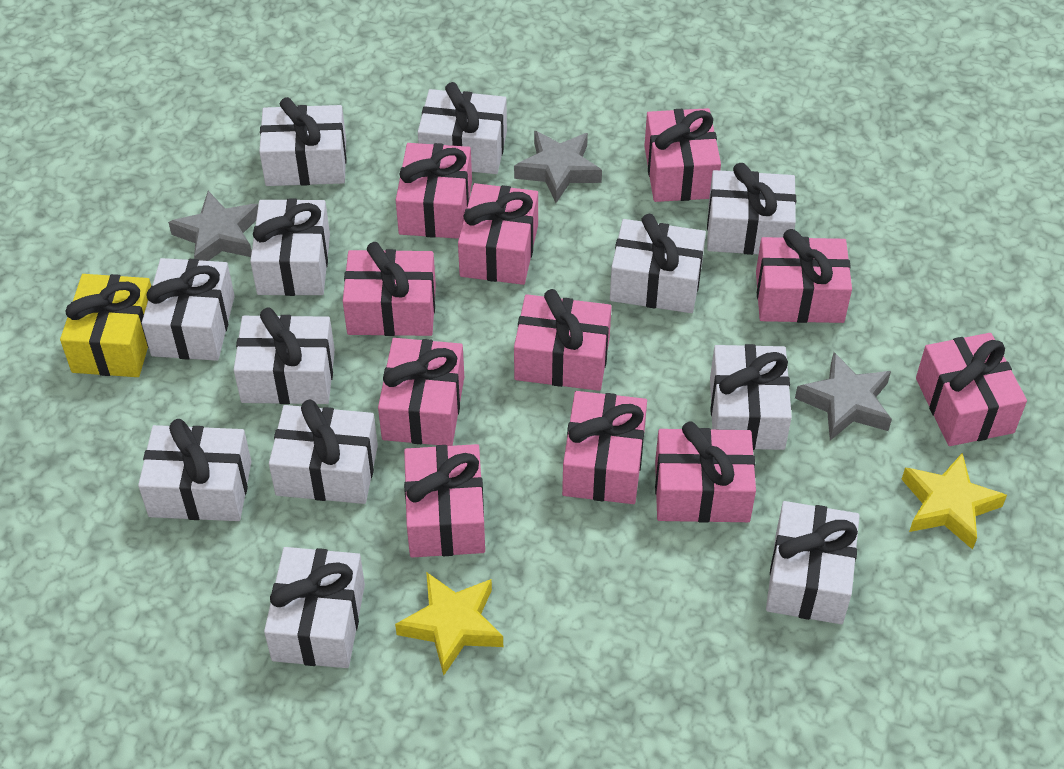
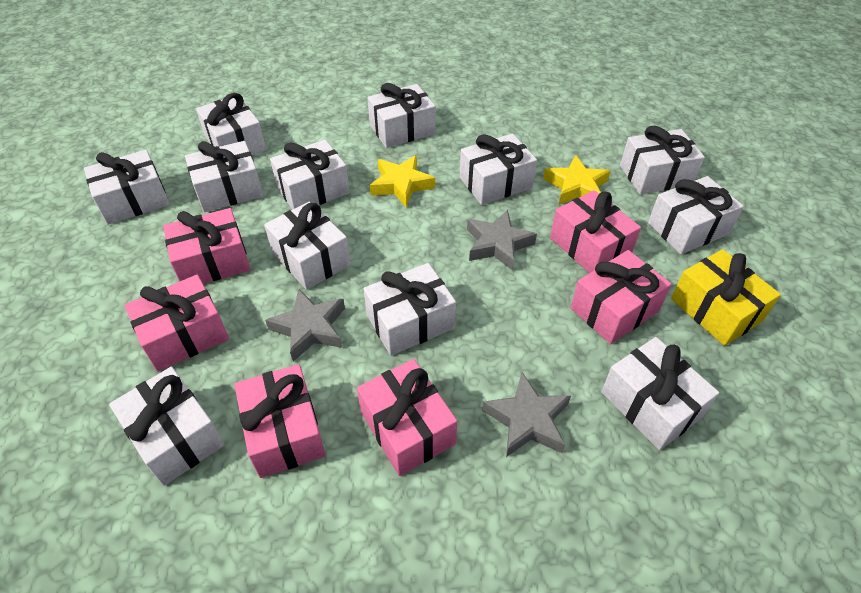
pink gift: 11 -> 6

